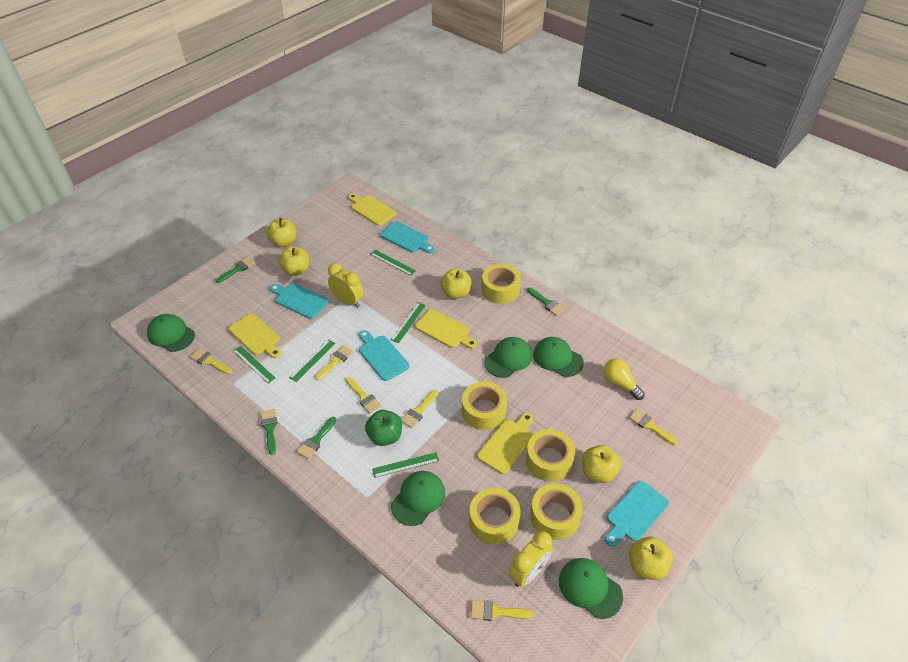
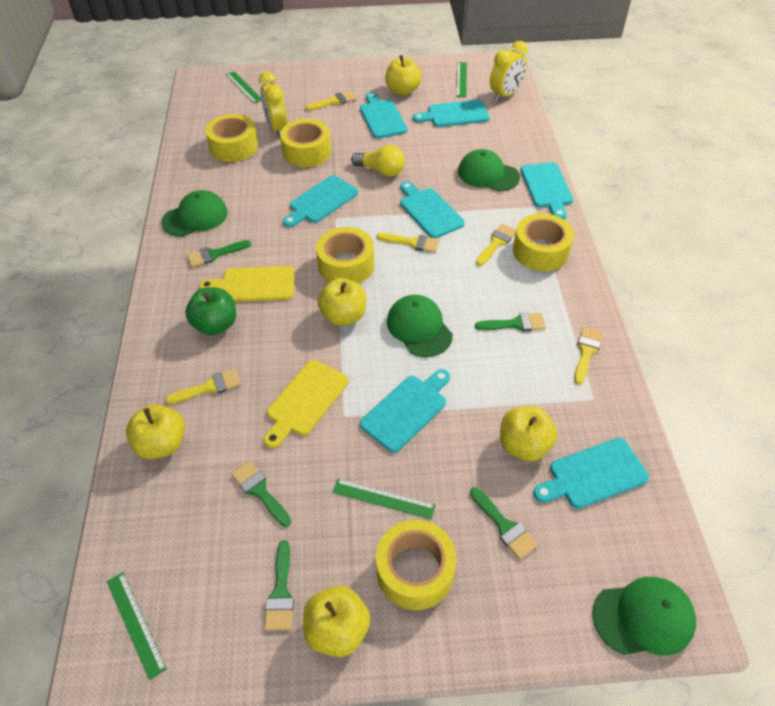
green brush: 4 -> 5
green cap: 5 -> 4
green ruler: 5 -> 4
turquoise cutting board: 4 -> 7
yellow brush: 6 -> 5
yellow cutting board: 4 -> 2

